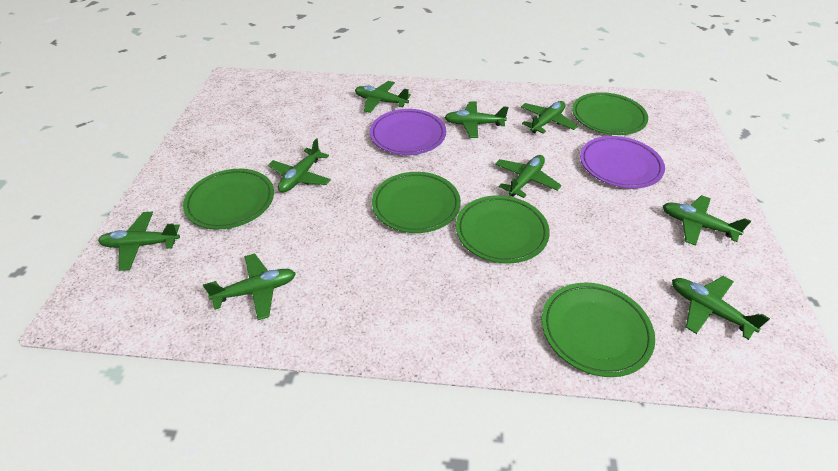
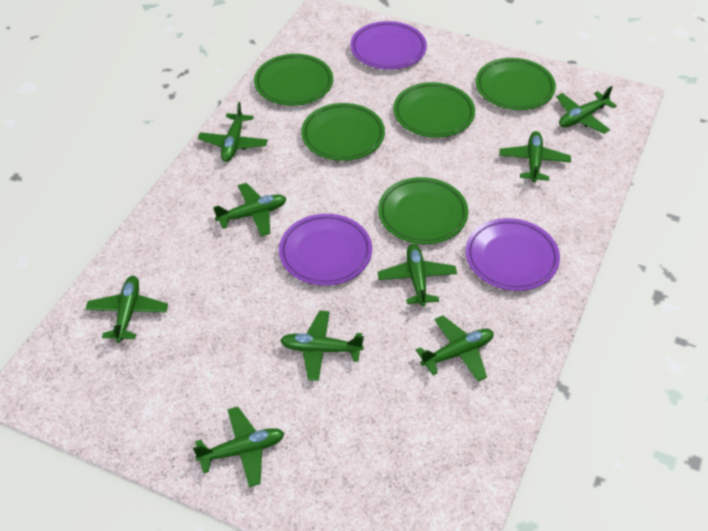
purple plate: 2 -> 3

